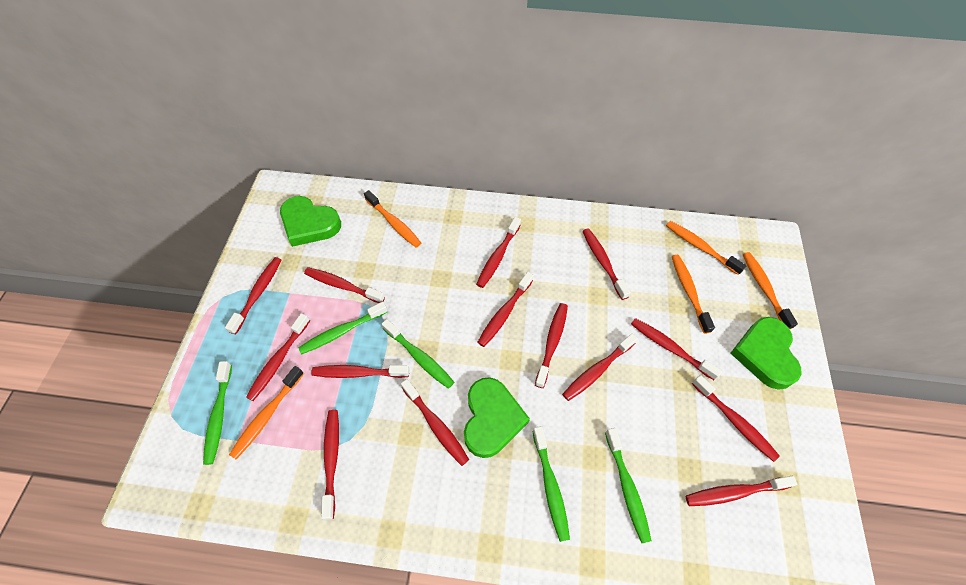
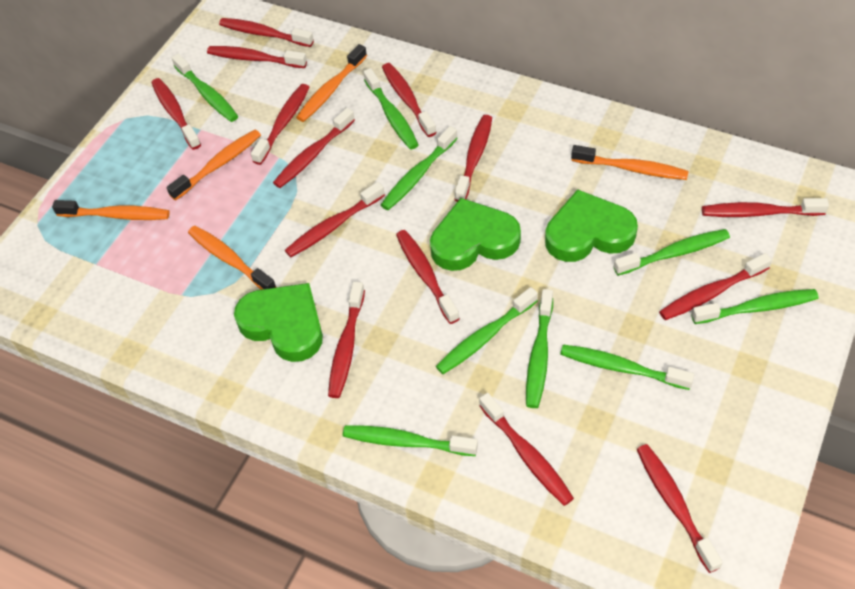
green toothbrush: 5 -> 9

